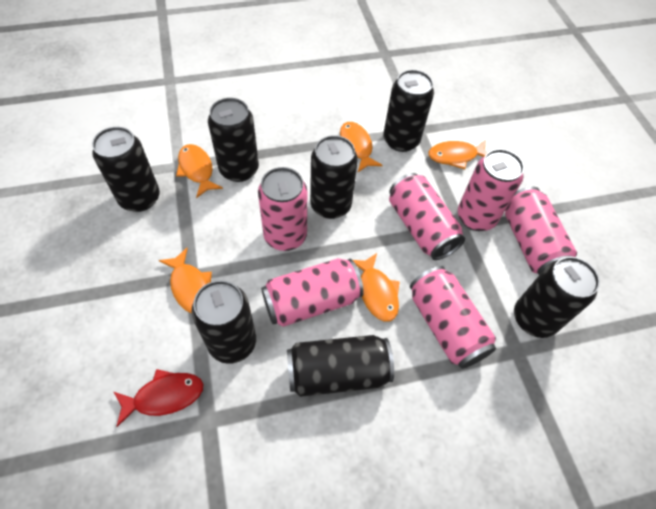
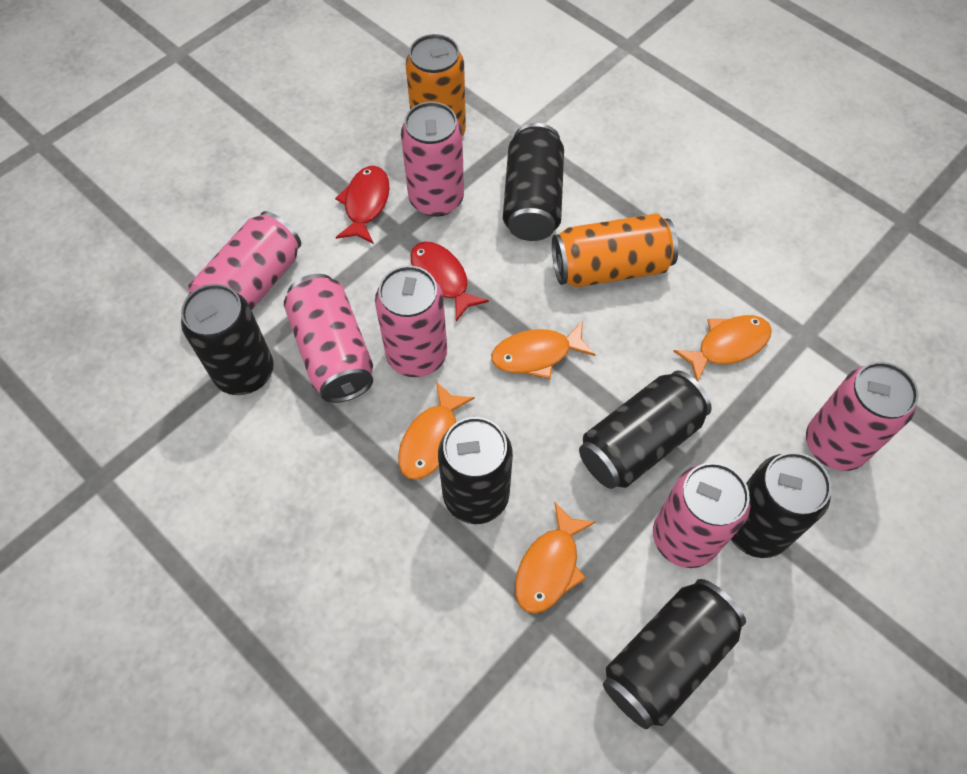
black can: 7 -> 6
orange can: 0 -> 2
orange fish: 5 -> 4
red fish: 1 -> 2

